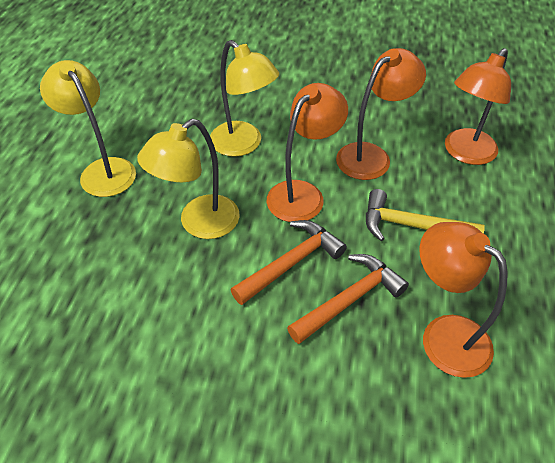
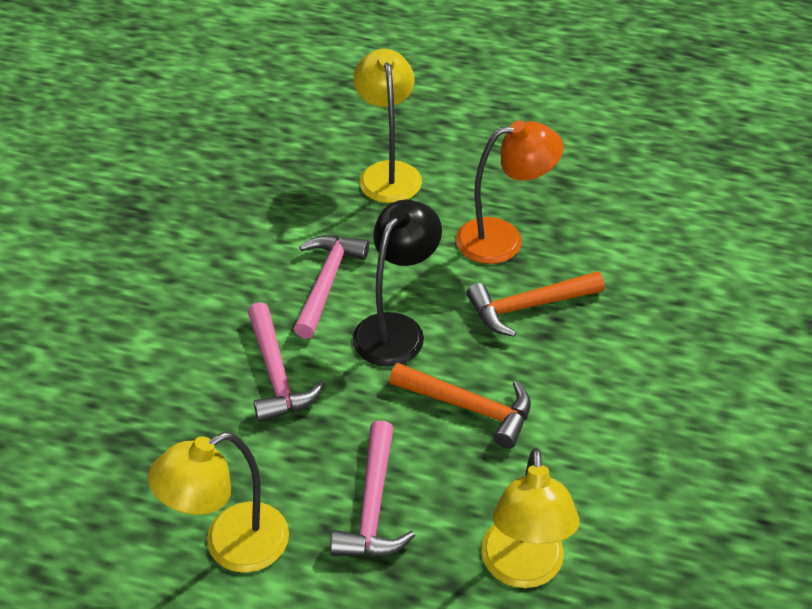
black lamp: 0 -> 1
orange lamp: 4 -> 1
pink hammer: 0 -> 3
yellow hammer: 1 -> 0

